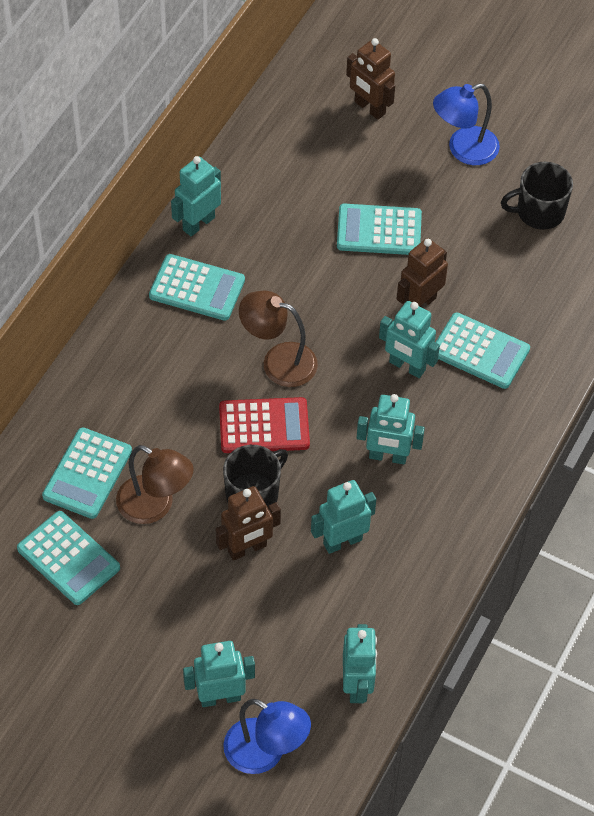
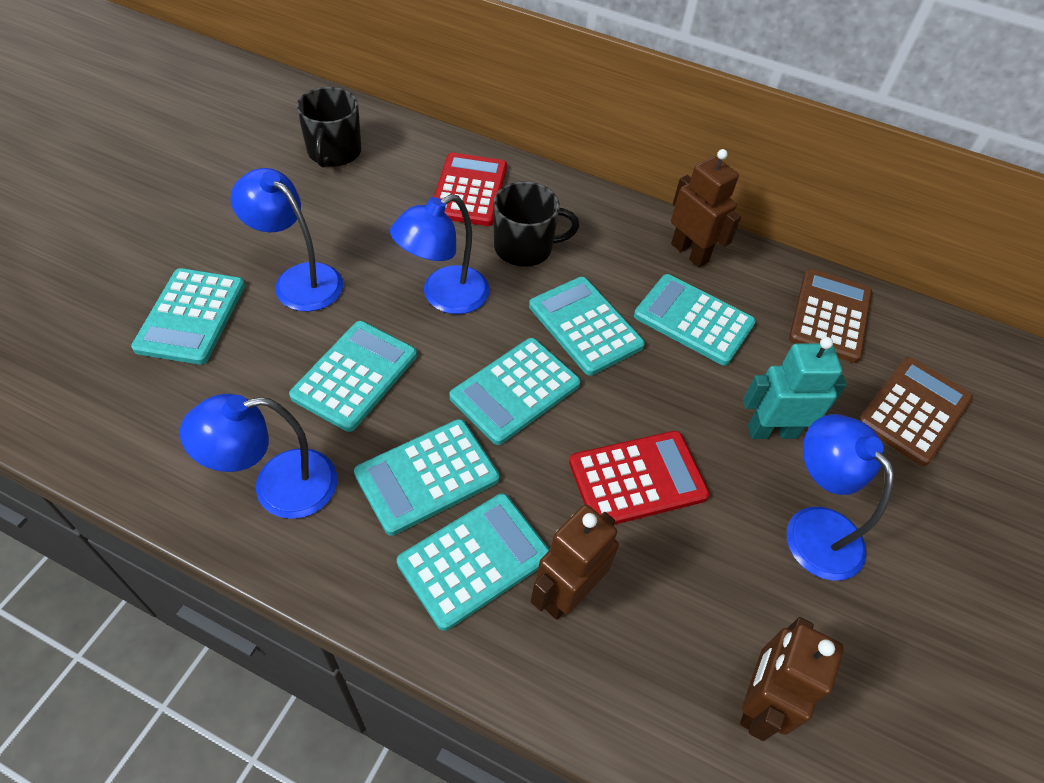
blue lamp: 2 -> 4
brown calculator: 0 -> 2
brown lamp: 2 -> 0
red calculator: 1 -> 2
turquoise calculator: 5 -> 7
turquoise robot: 6 -> 1

